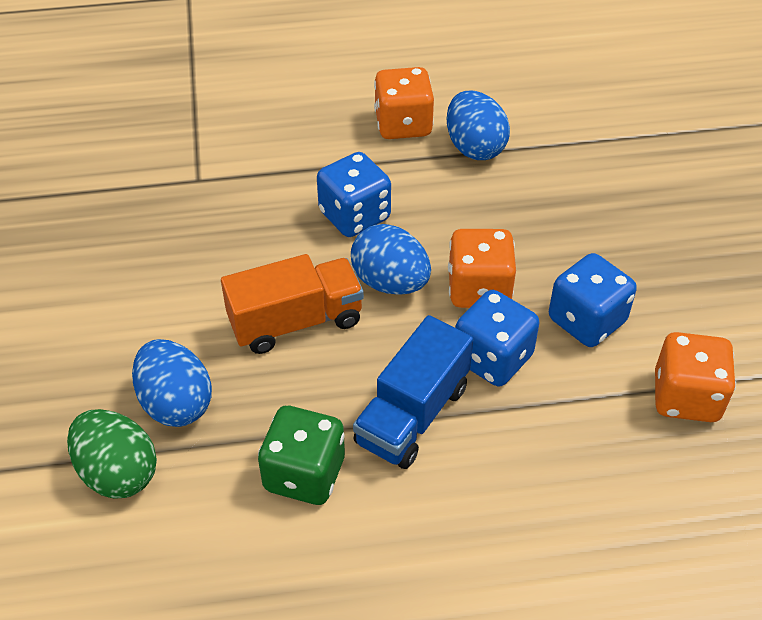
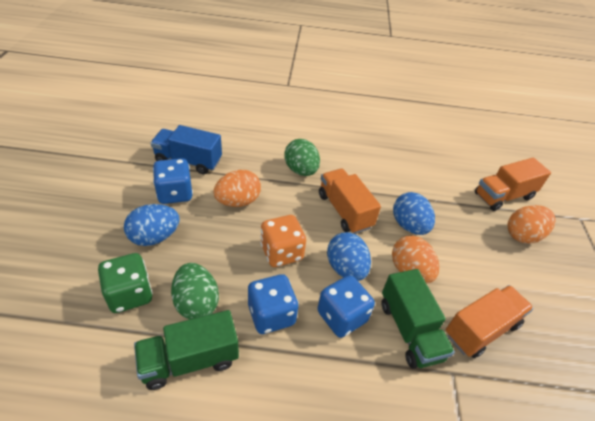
green egg: 1 -> 2
green truck: 0 -> 2
orange dice: 3 -> 1
orange egg: 0 -> 3
orange truck: 1 -> 3

